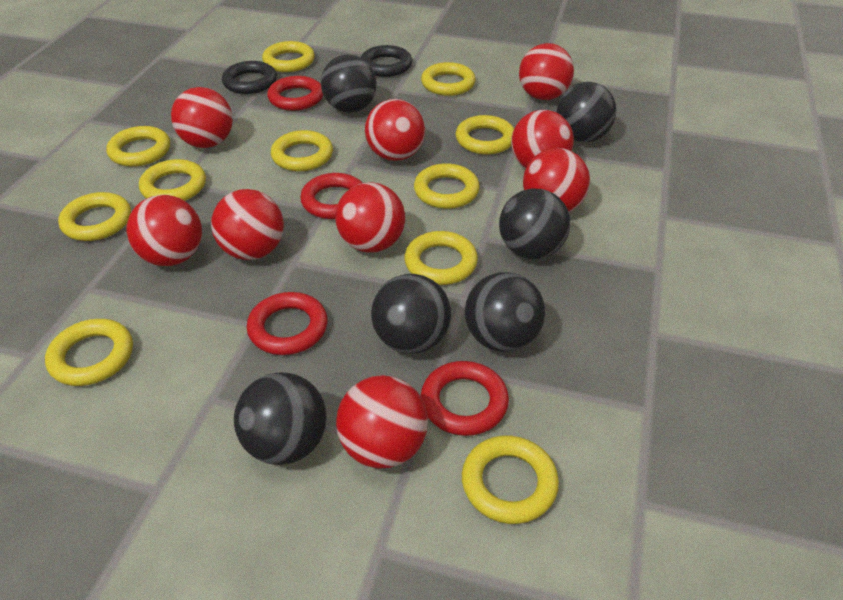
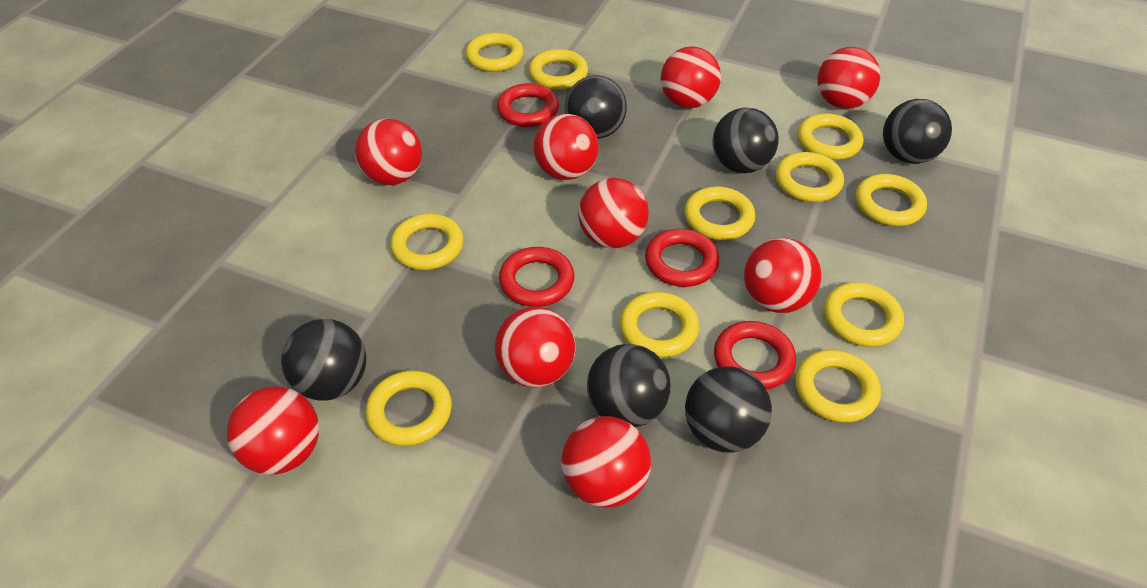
black ring: 2 -> 0

